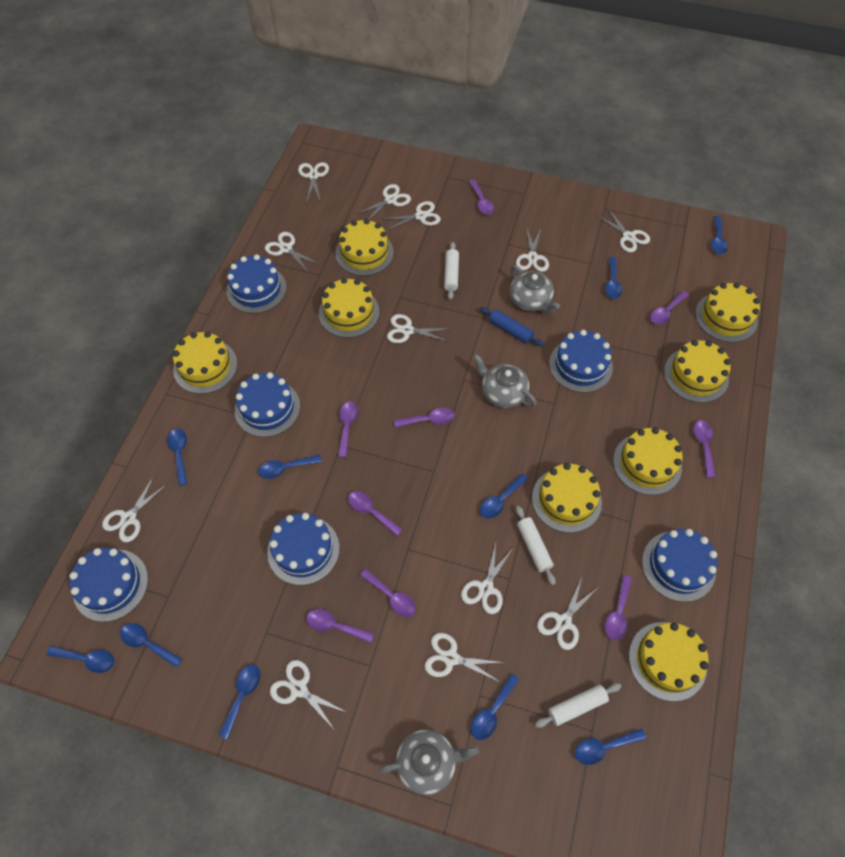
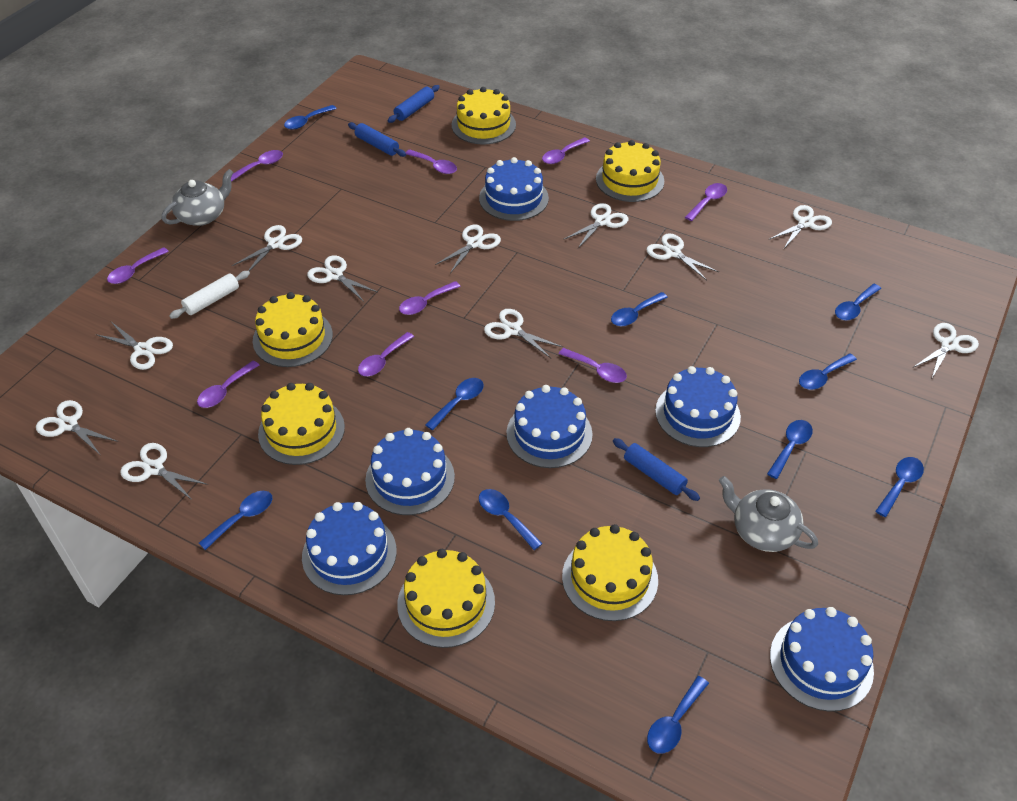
blue rolling pin: 1 -> 3
grey teapot: 3 -> 2
white rolling pin: 3 -> 1
white scissors: 12 -> 11
yellow cake: 8 -> 6

